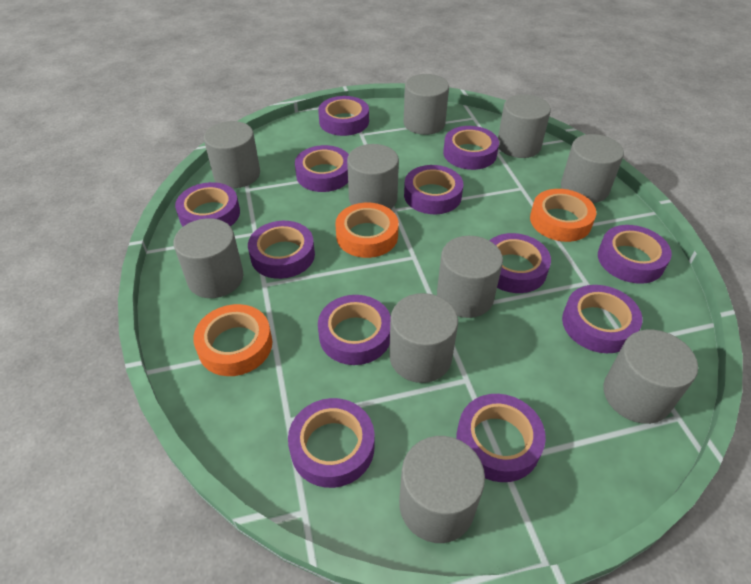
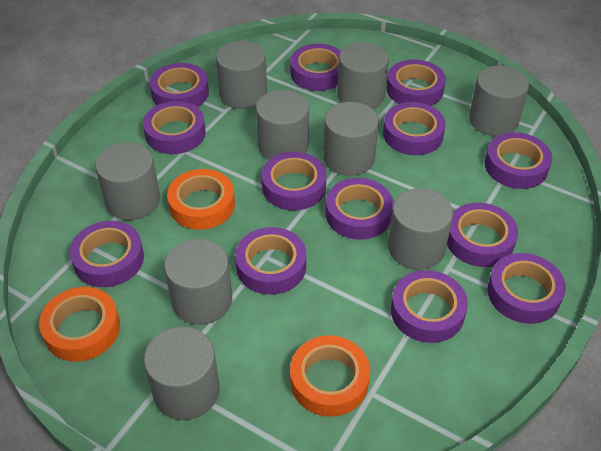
grey cylinder: 10 -> 9
purple tape: 12 -> 13

